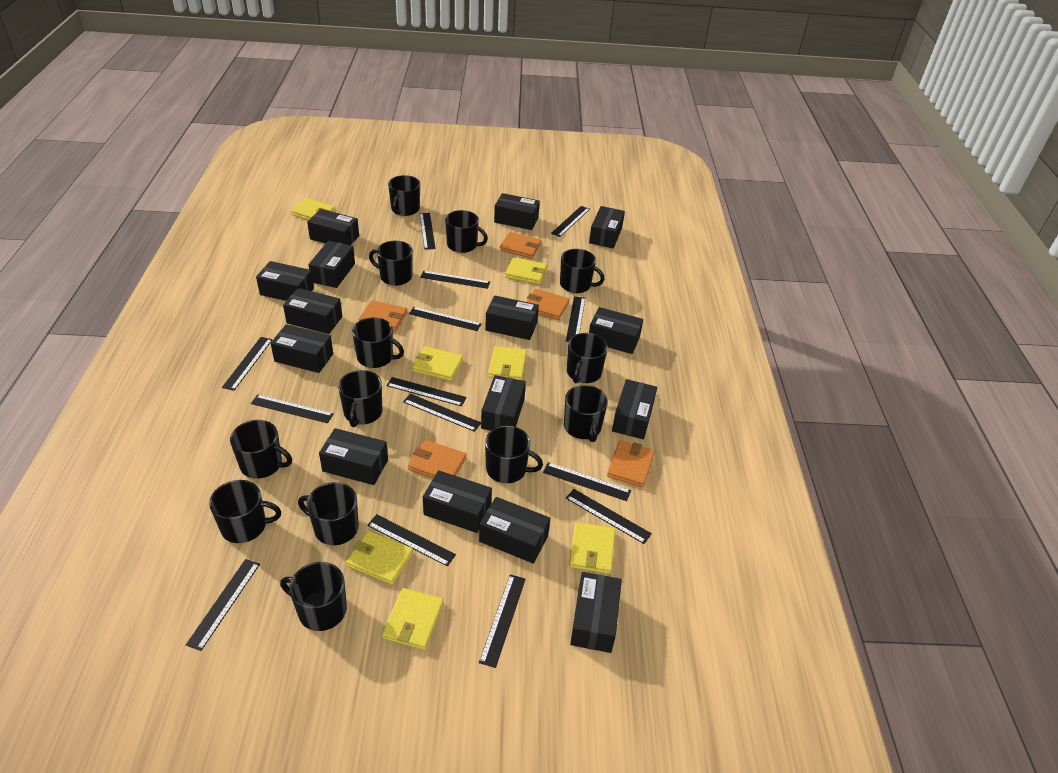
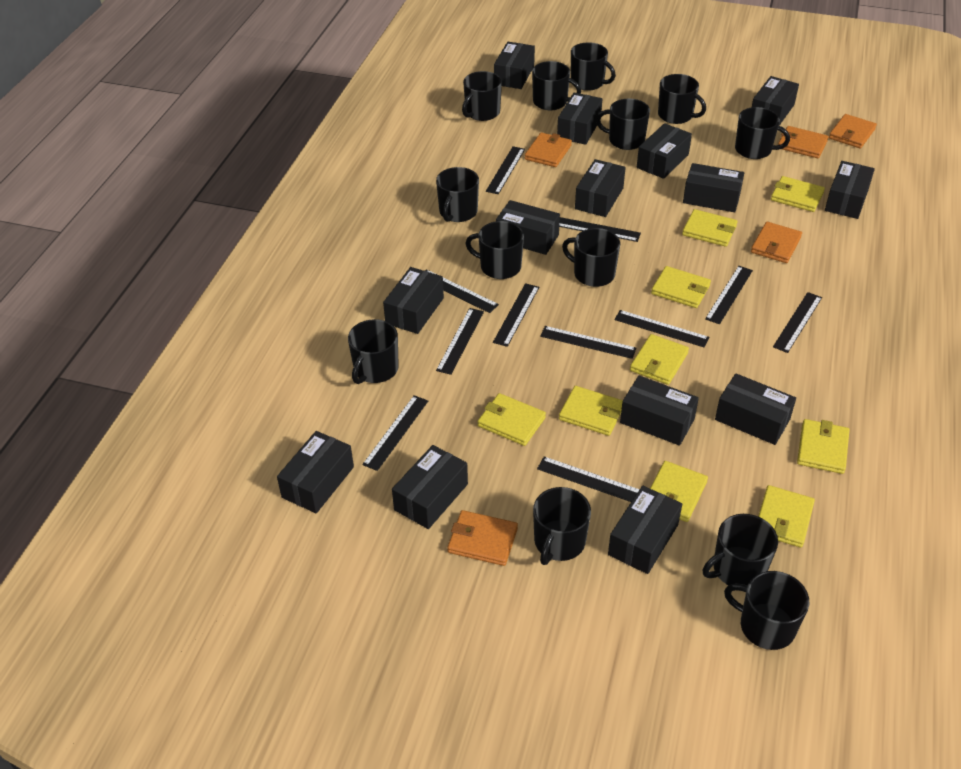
black box: 15 -> 14
black ruler: 14 -> 11
yellow wallet: 7 -> 9

